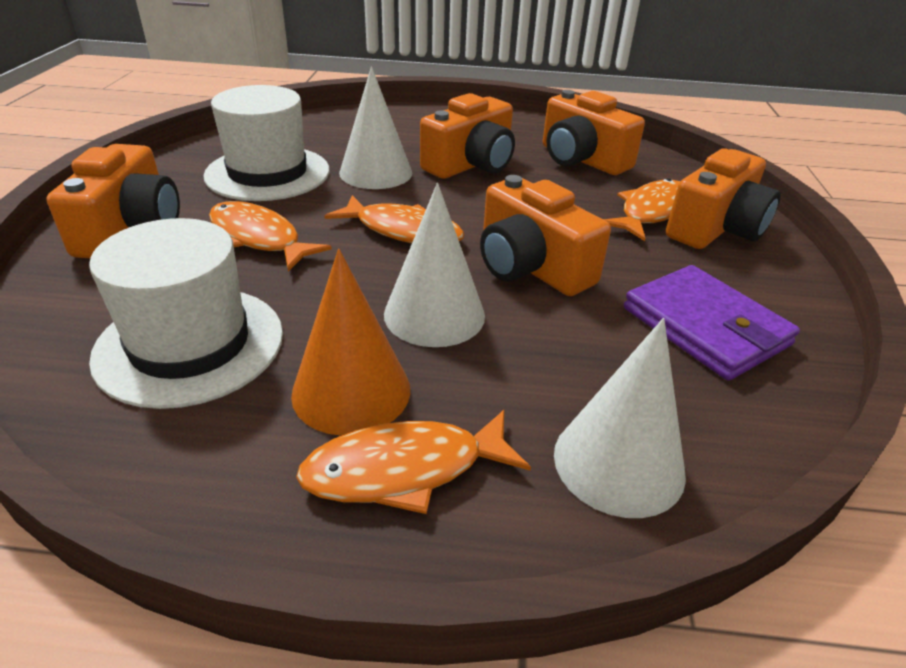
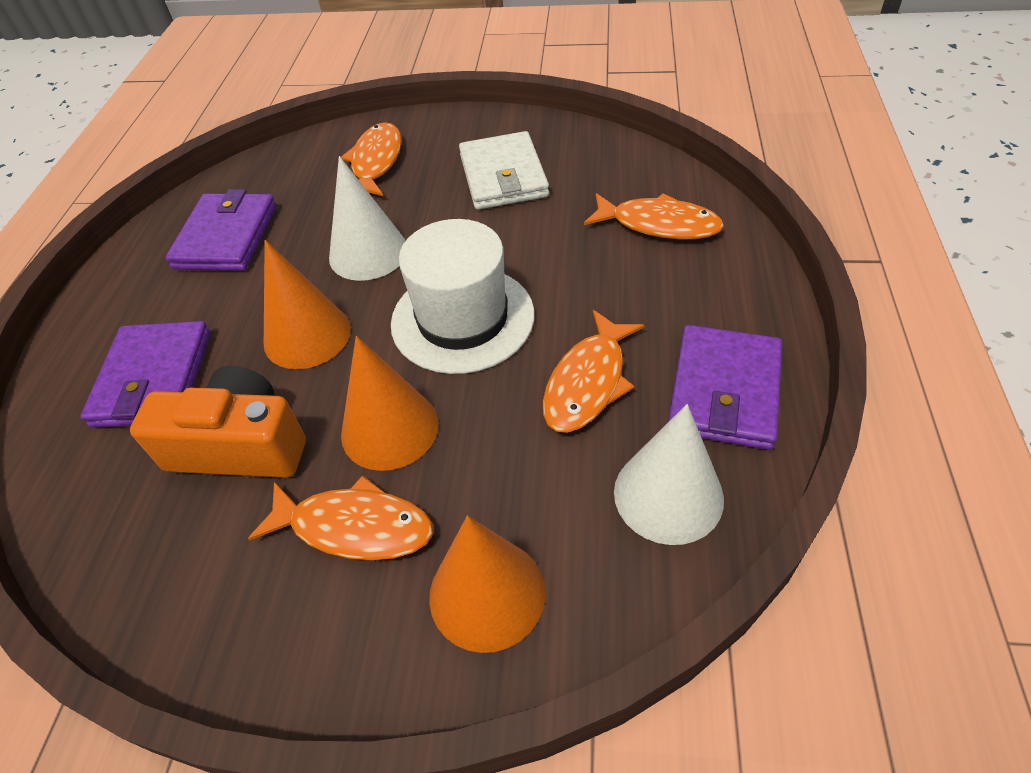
orange camera: 5 -> 1
orange cone: 1 -> 3
purple wallet: 1 -> 3
white cone: 3 -> 2
white hat: 2 -> 1
white wallet: 0 -> 1

